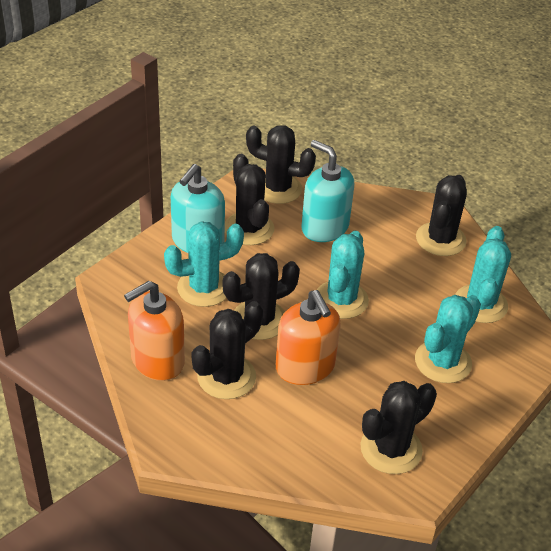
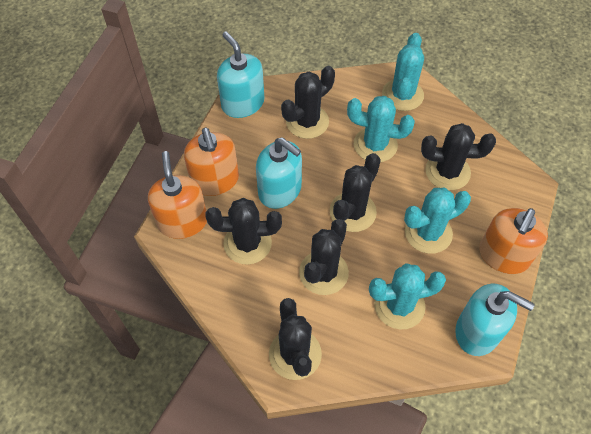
orange soap dispenser: 2 -> 3
turquoise soap dispenser: 2 -> 3

